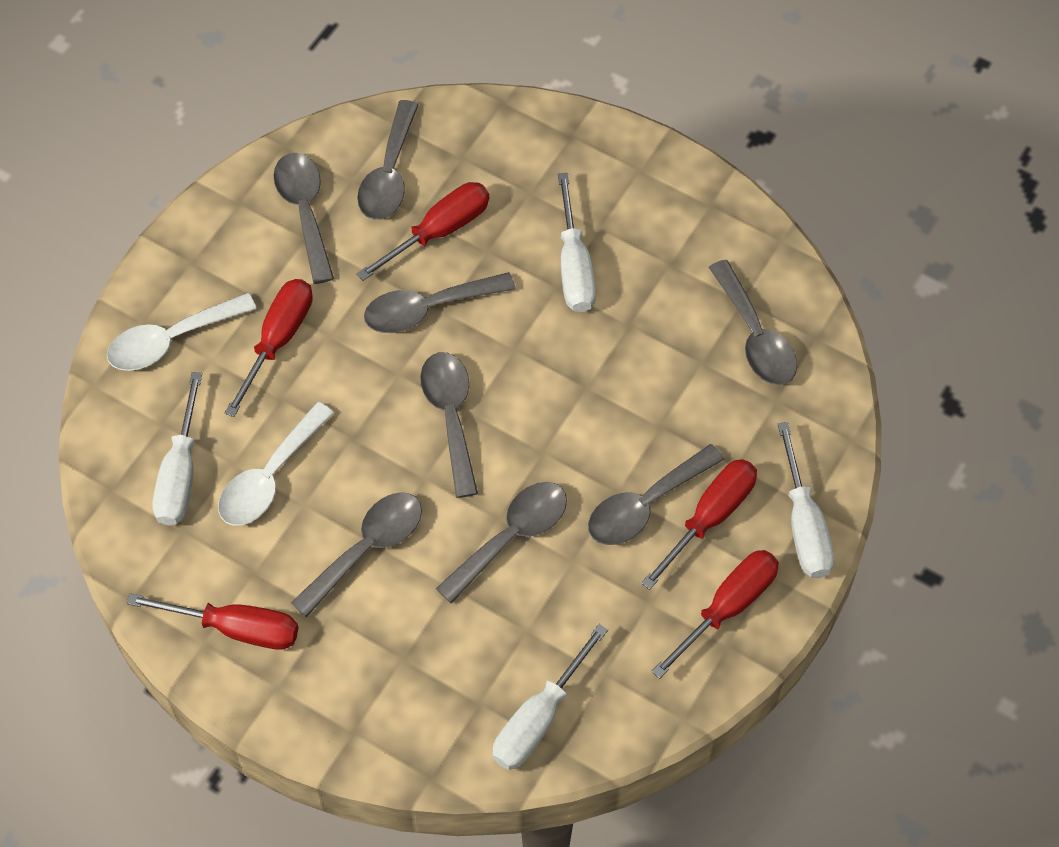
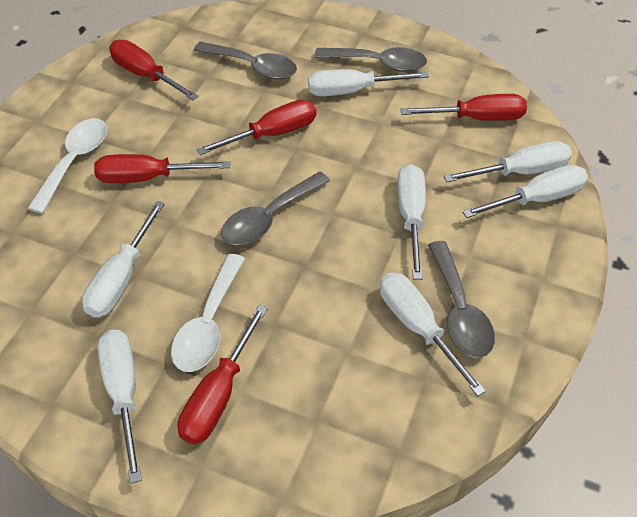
grey spoon: 8 -> 4
white screwdriver: 4 -> 7

